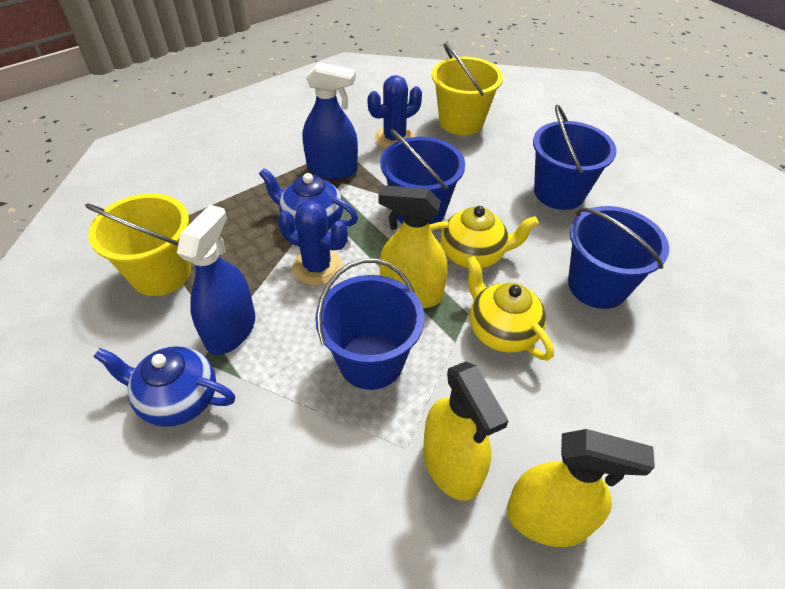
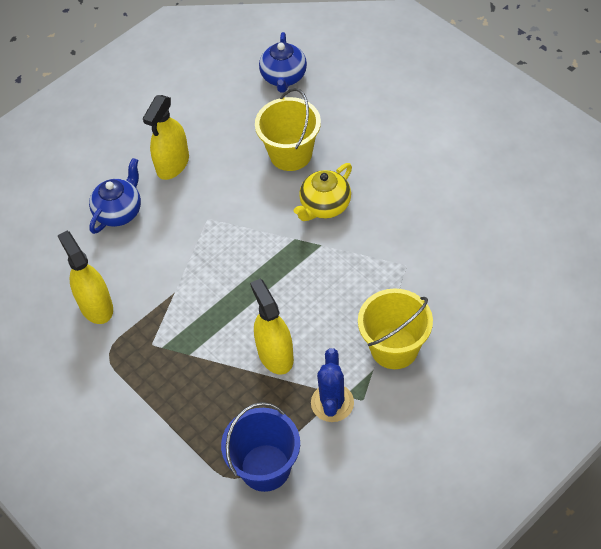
blue bucket: 4 -> 1
blue cactus: 2 -> 1
blue spray bottle: 2 -> 0
yellow teapot: 2 -> 1

